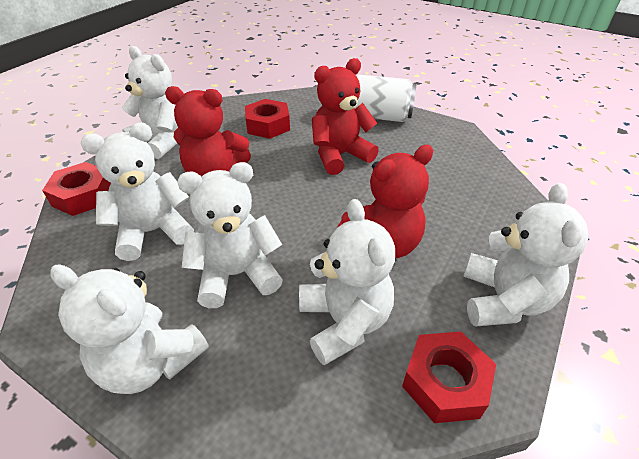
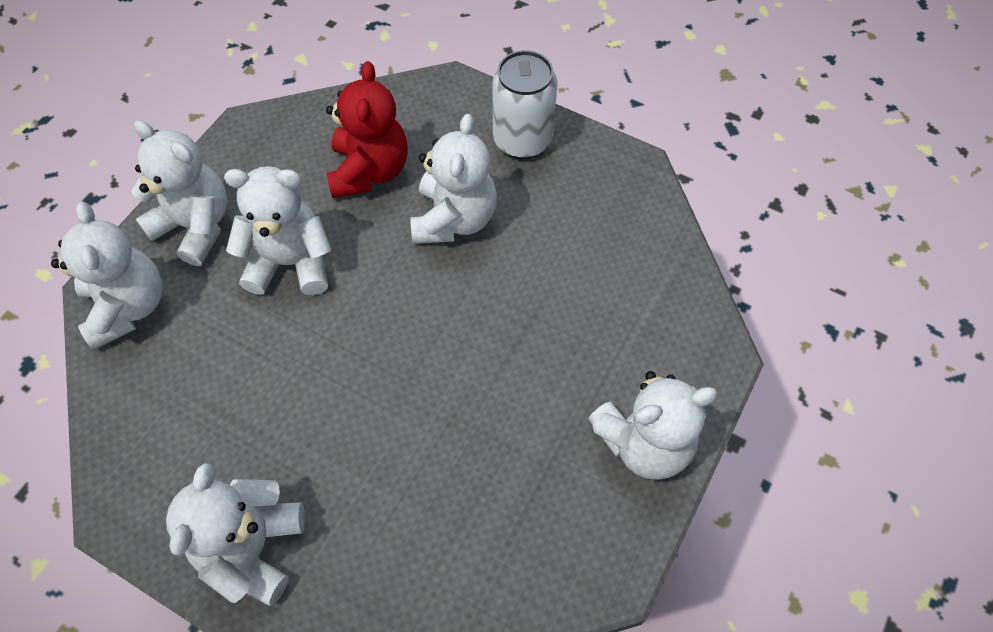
red nut: 3 -> 0
red teddy bear: 3 -> 1

